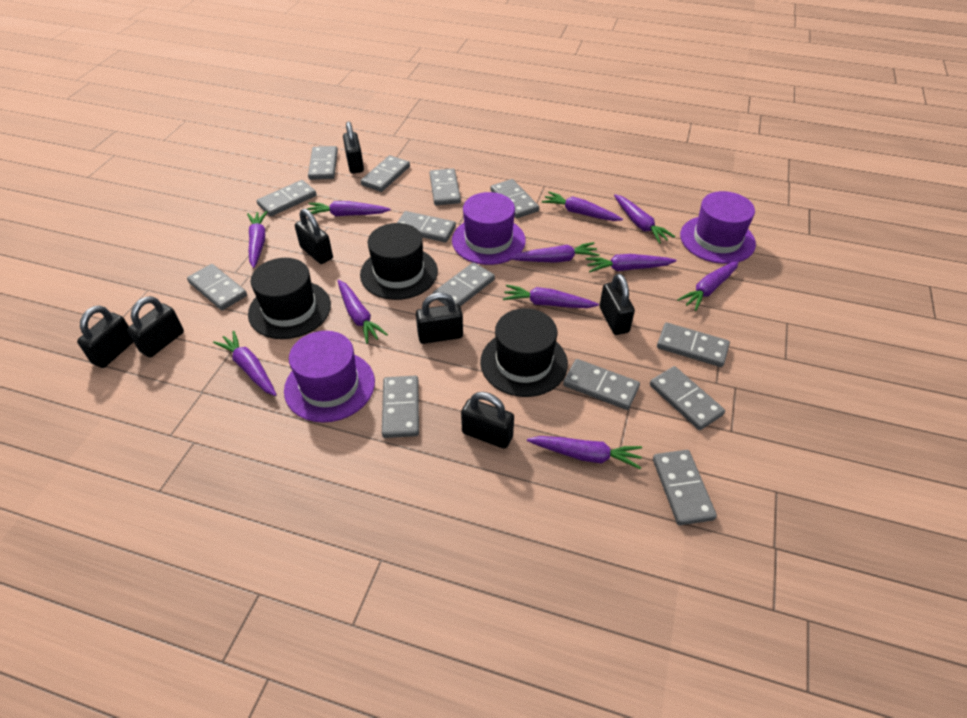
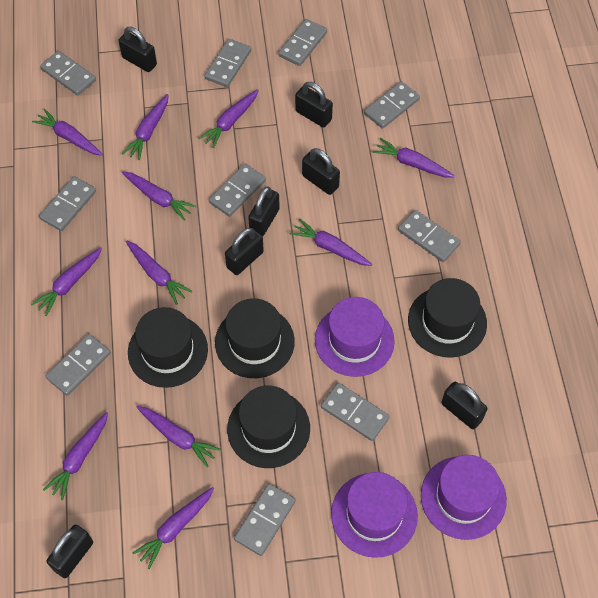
black hat: 3 -> 4
grey domino: 13 -> 10

